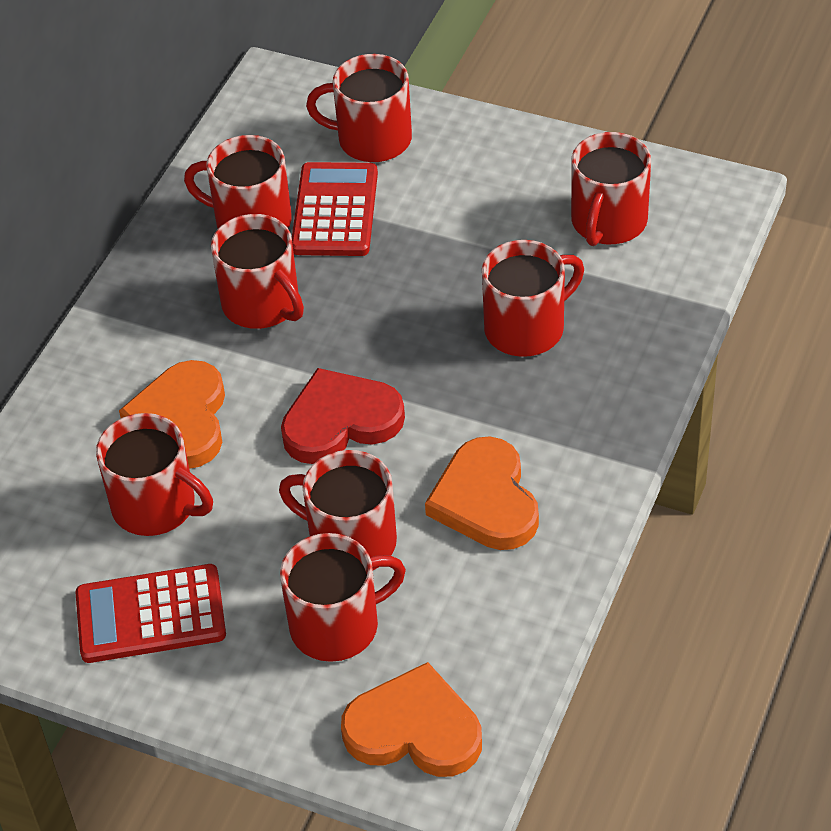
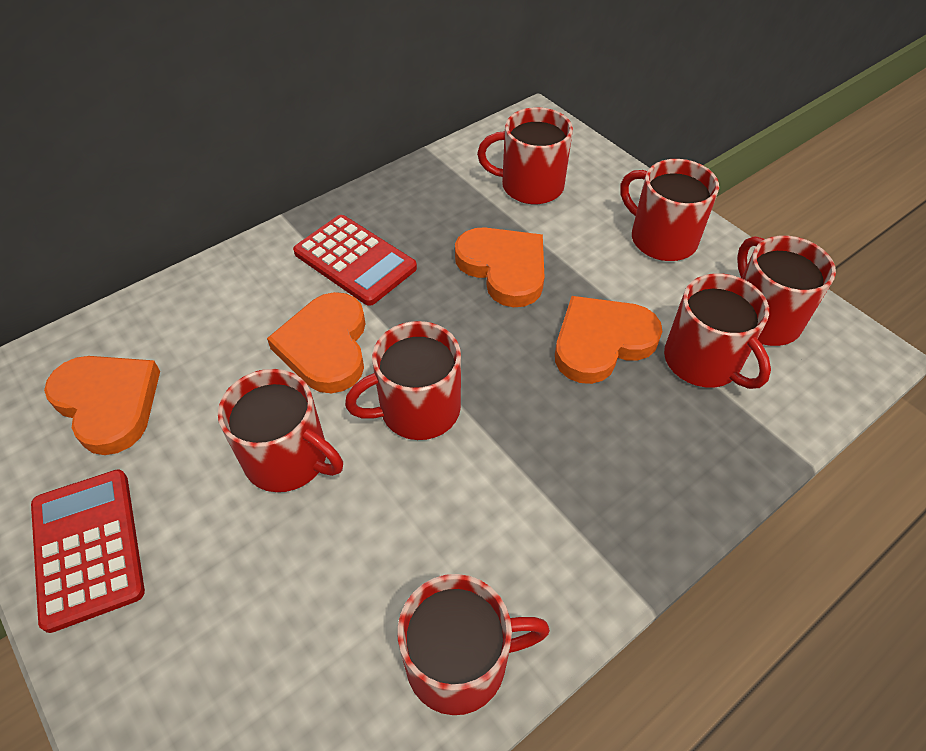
orange heart: 3 -> 4
red heart: 1 -> 0
red mug: 8 -> 7

